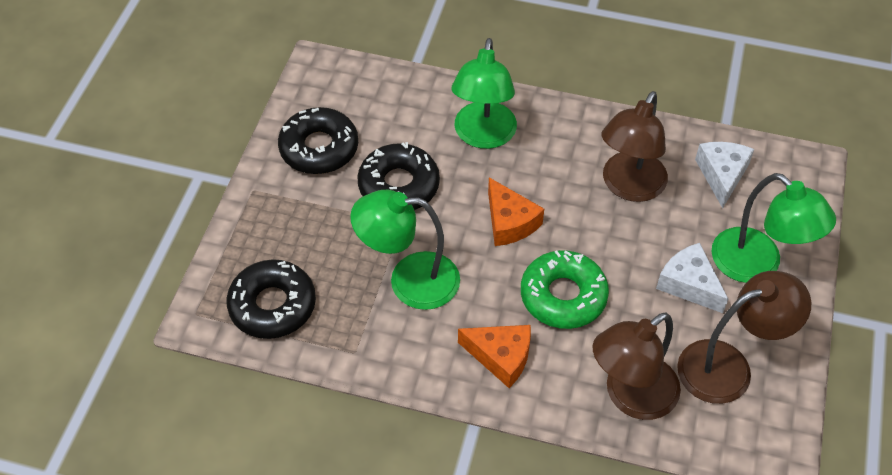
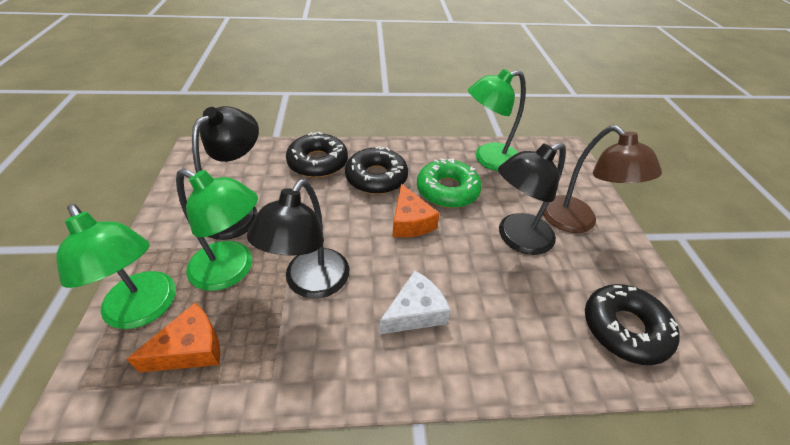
black lamp: 0 -> 3
brown lamp: 3 -> 1
white cheese: 2 -> 1

